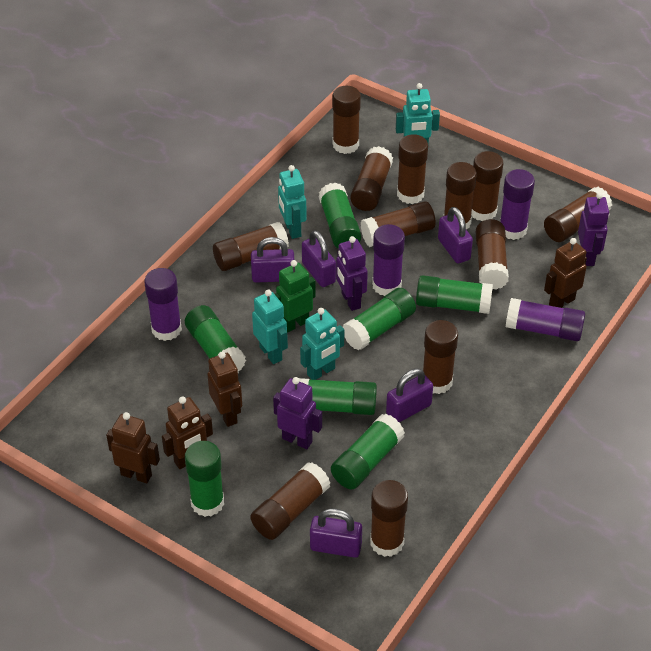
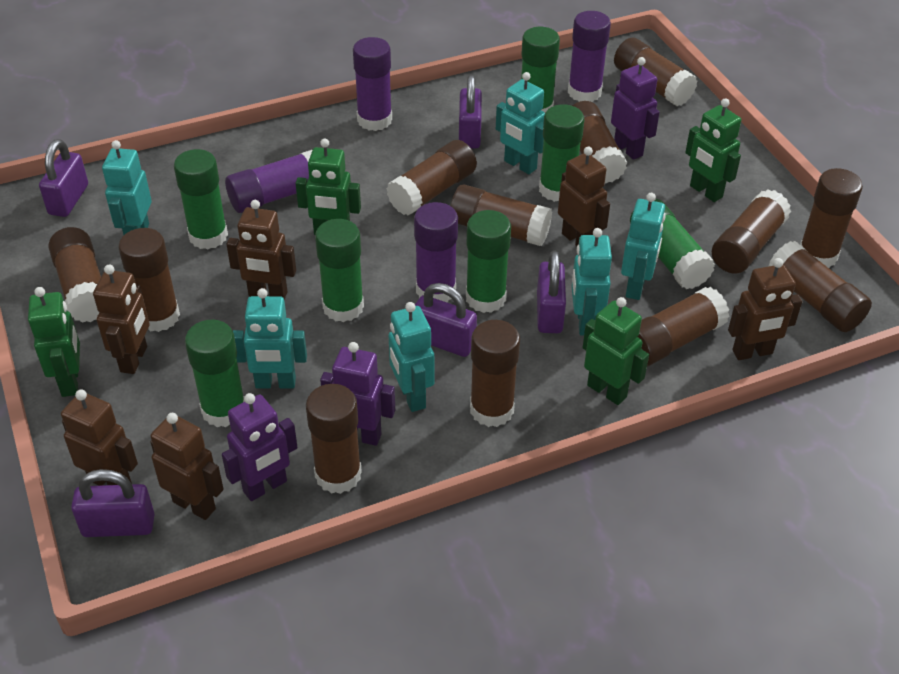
brown robot: 4 -> 6
green robot: 1 -> 4
turquoise robot: 4 -> 6

